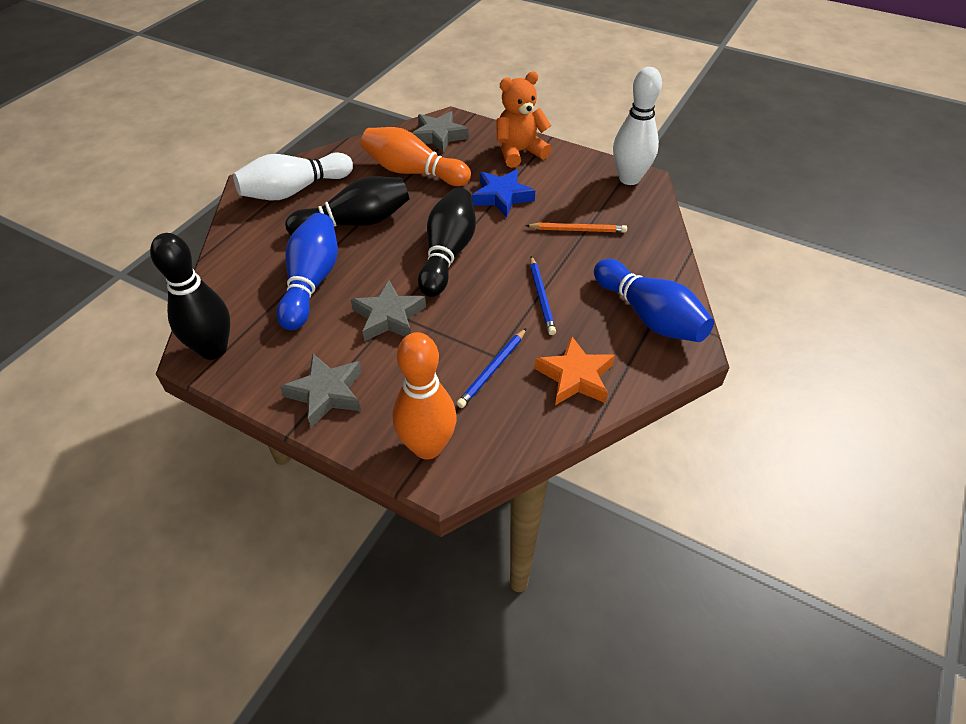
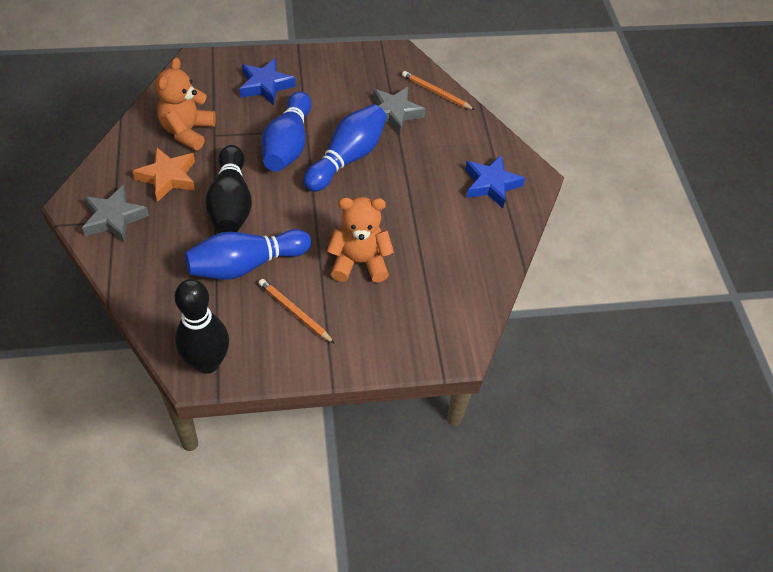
black bowling pin: 3 -> 2
blue bowling pin: 2 -> 3
blue pencil: 2 -> 0
blue star: 1 -> 2
grey star: 3 -> 2
orange bowling pin: 2 -> 0
orange pencil: 1 -> 2
orange teddy bear: 1 -> 2
white bowling pin: 2 -> 0

